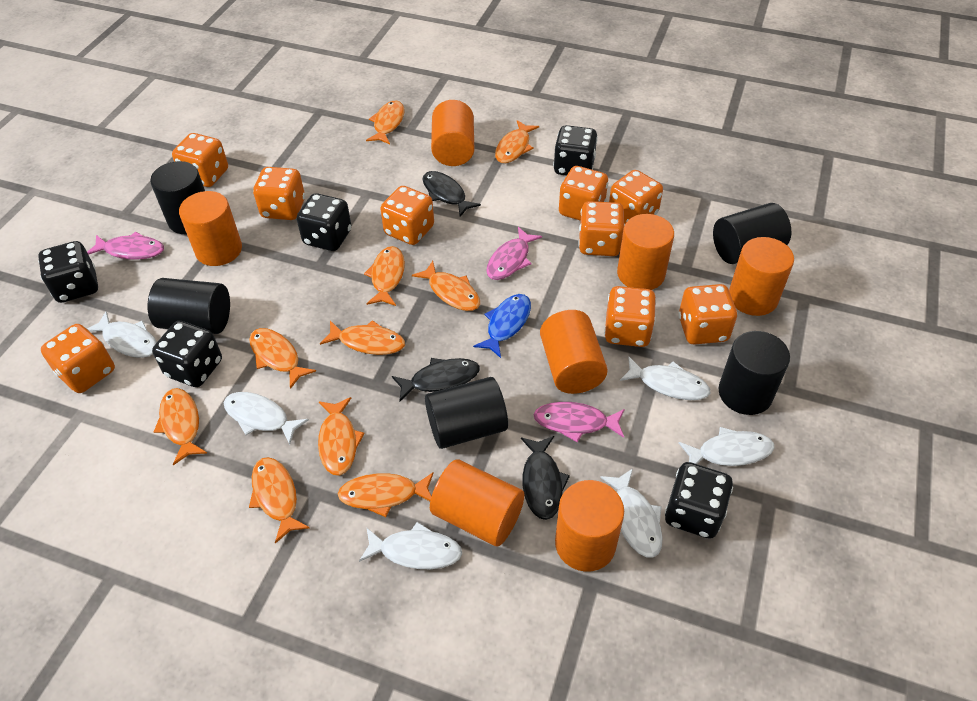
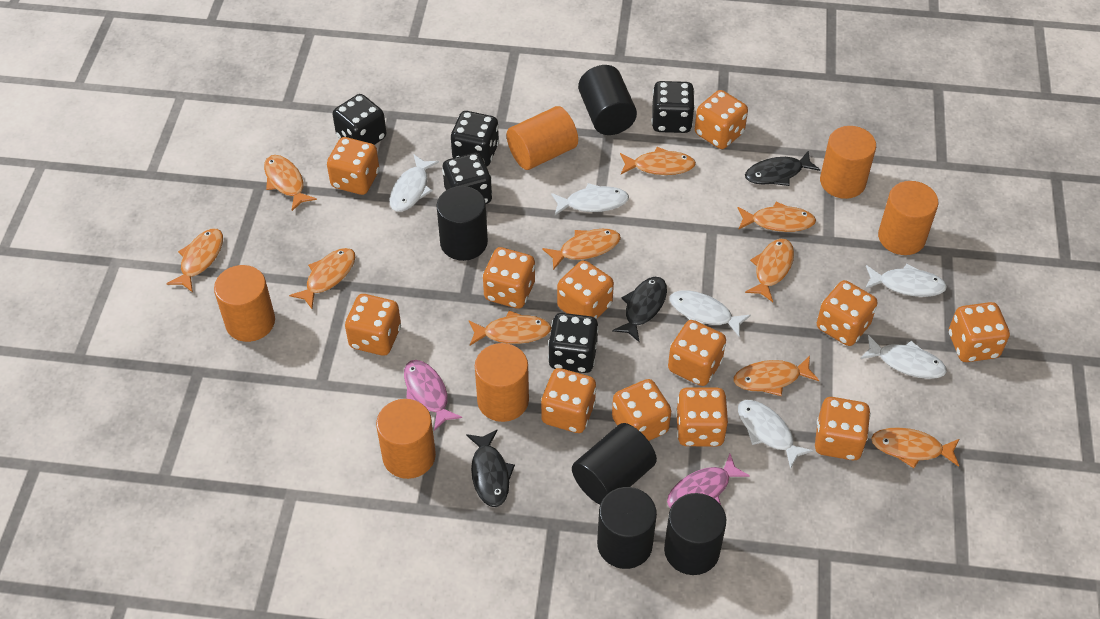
blue fish: 1 -> 0
orange cylinder: 7 -> 6
orange dice: 9 -> 12
pink fish: 3 -> 2

